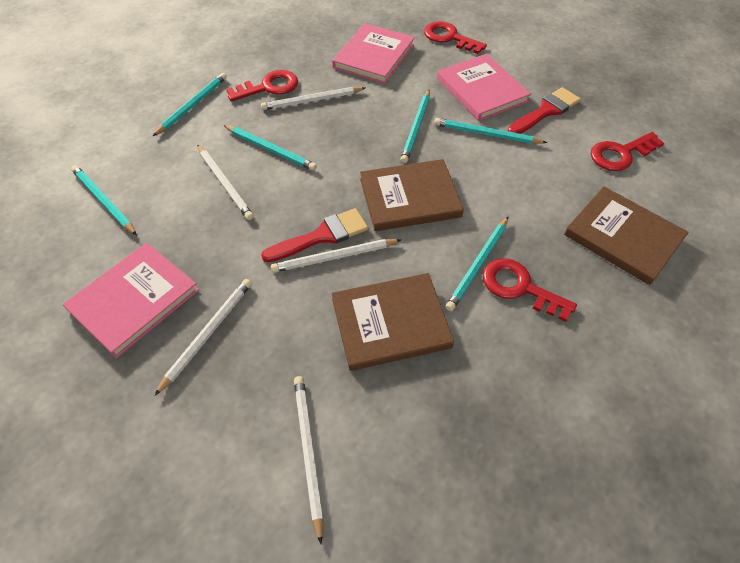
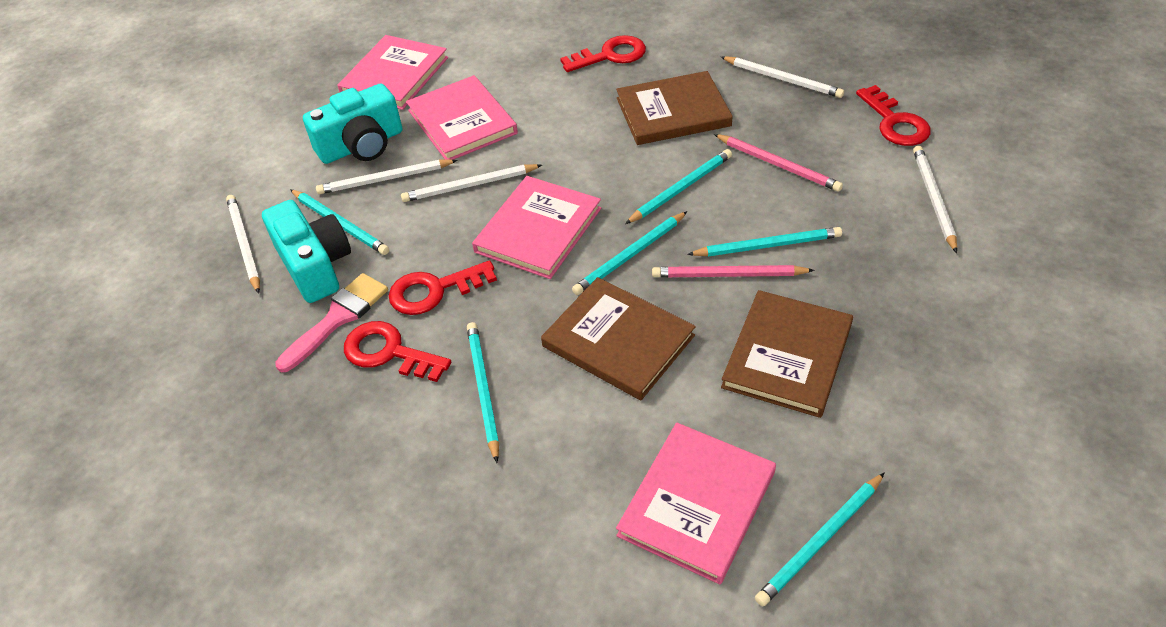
pink book: 3 -> 4
pink brush: 0 -> 1
pink pencil: 0 -> 2
red brush: 2 -> 0
turquoise camera: 0 -> 2

